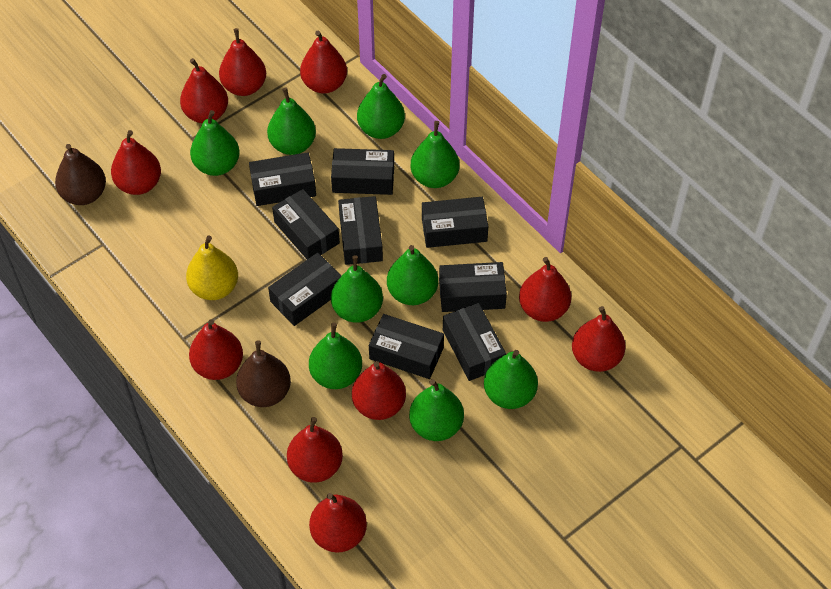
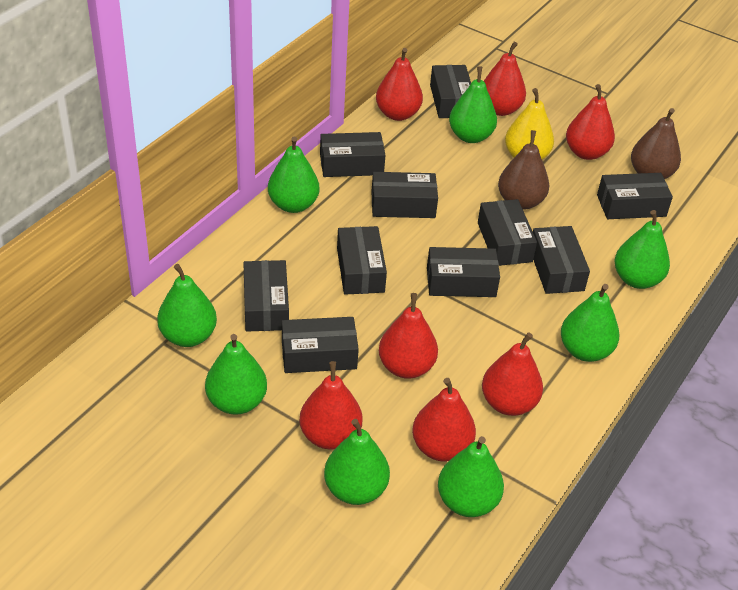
black box: 9 -> 10
green pear: 9 -> 8
red pear: 10 -> 7

